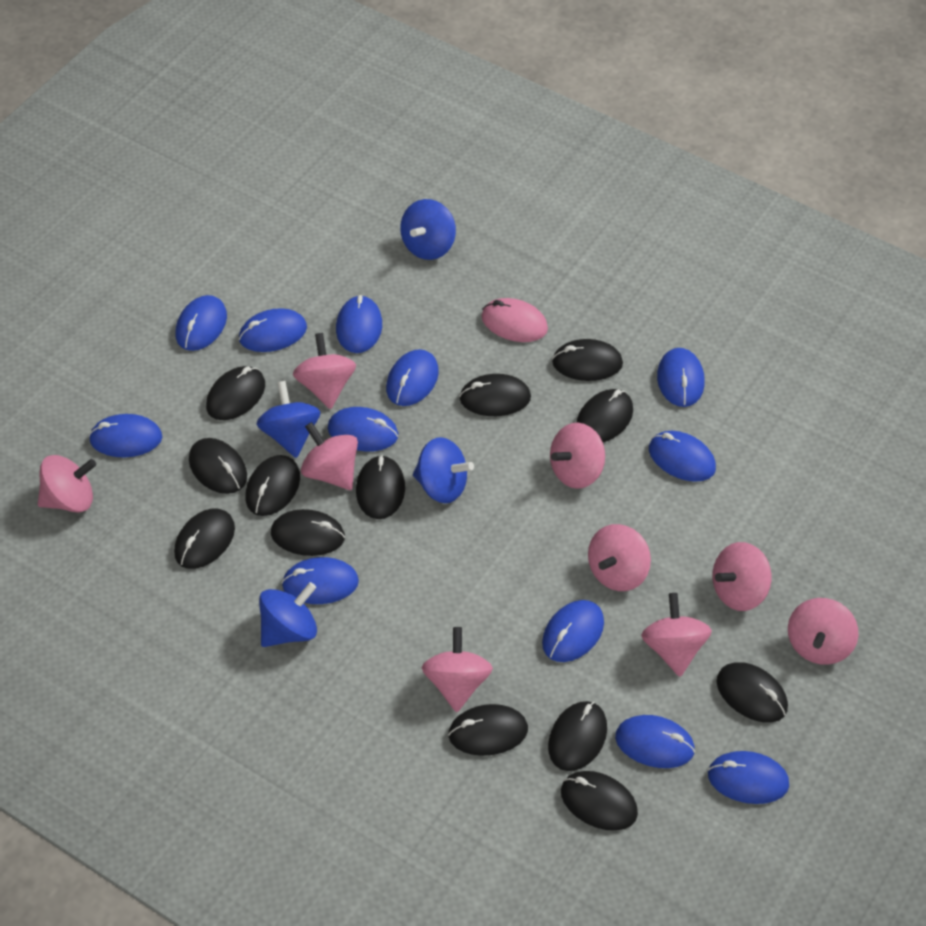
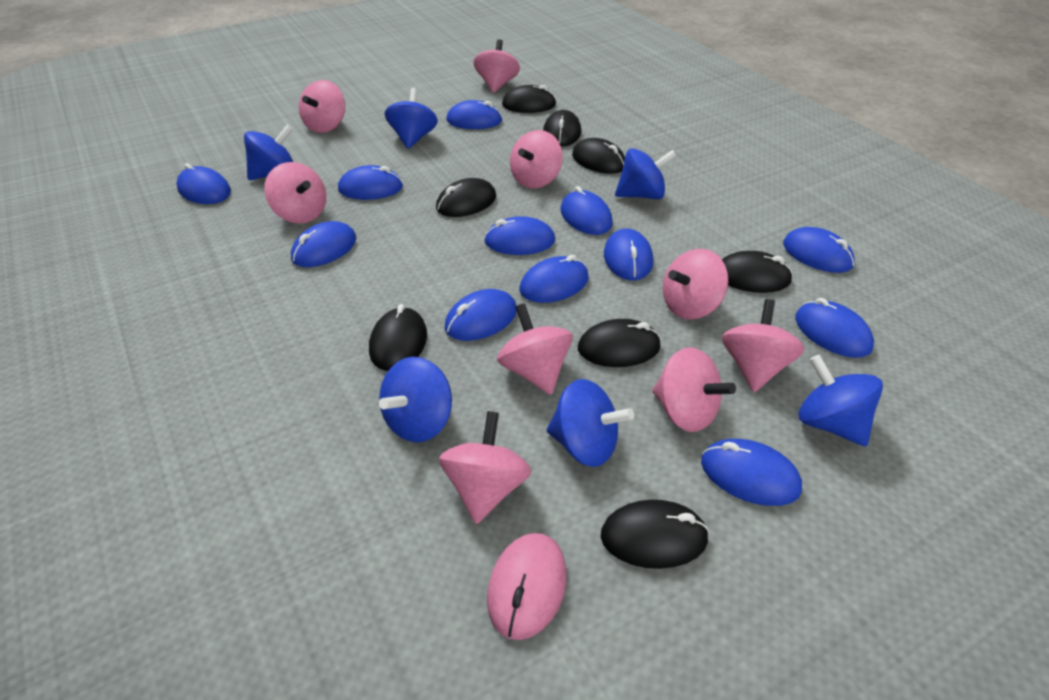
black mouse: 13 -> 8
blue spinning top: 4 -> 6

